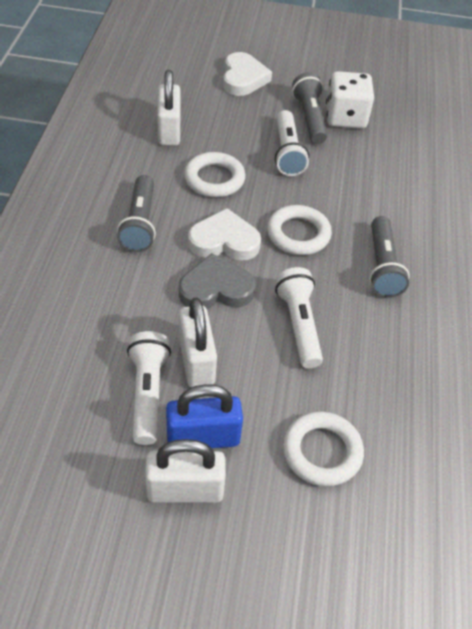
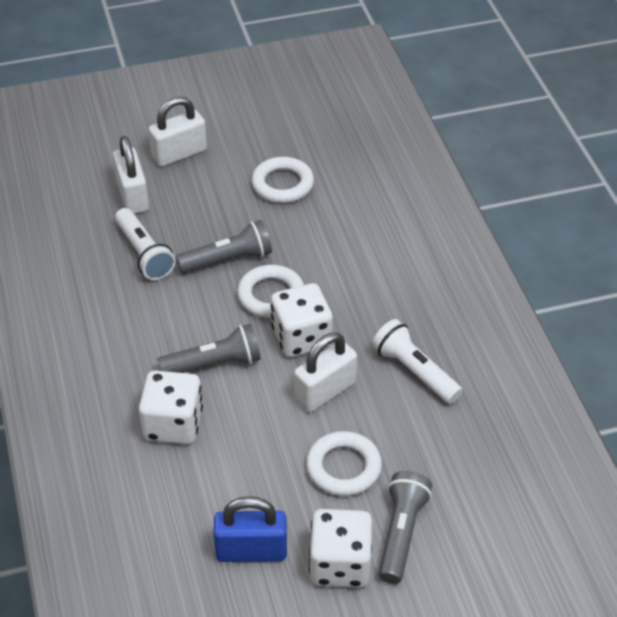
grey heart: 1 -> 0
white dice: 1 -> 3
white flashlight: 3 -> 2
white heart: 2 -> 0

